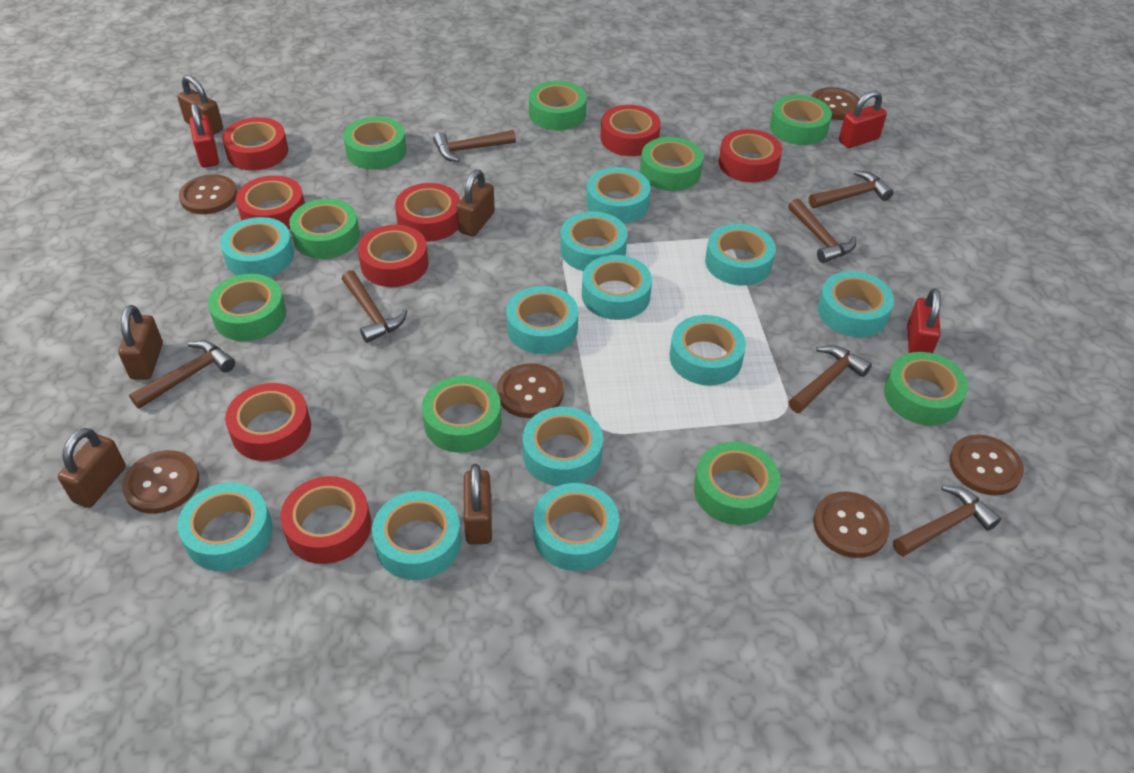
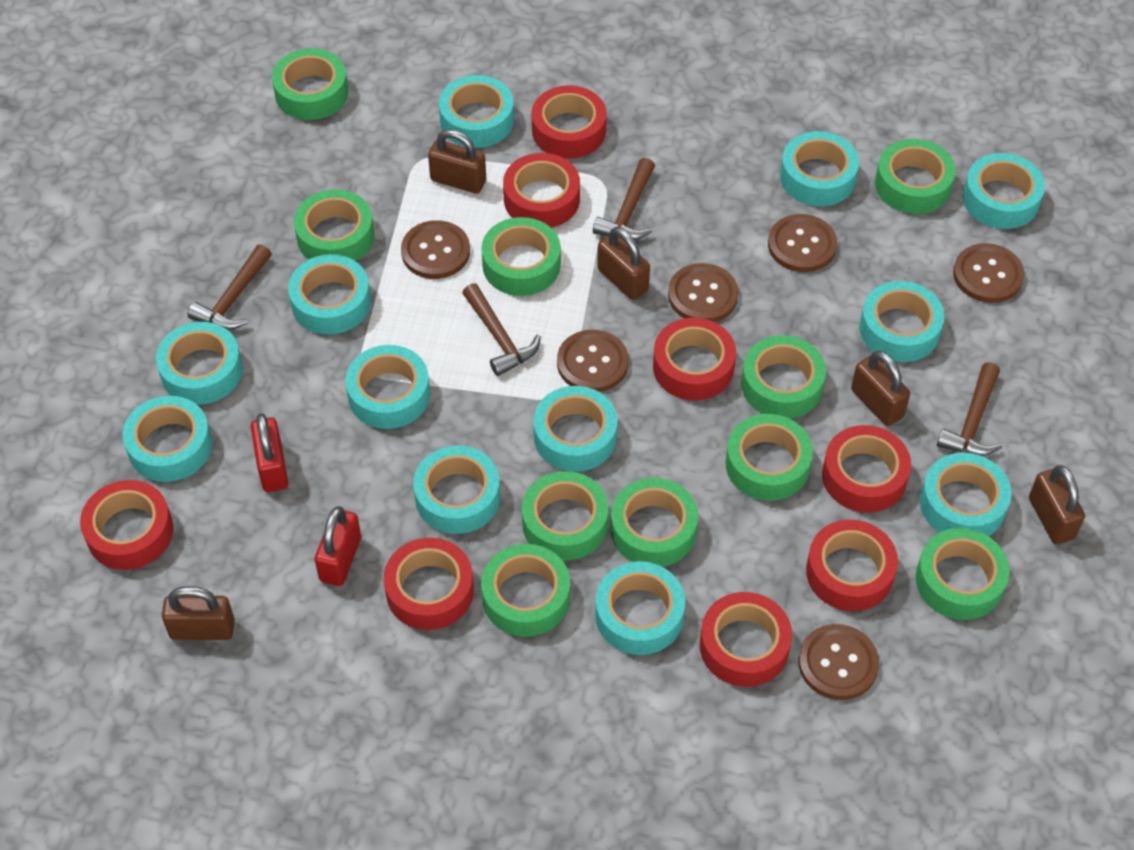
brown hammer: 7 -> 4
green tape: 9 -> 10
red padlock: 3 -> 2

